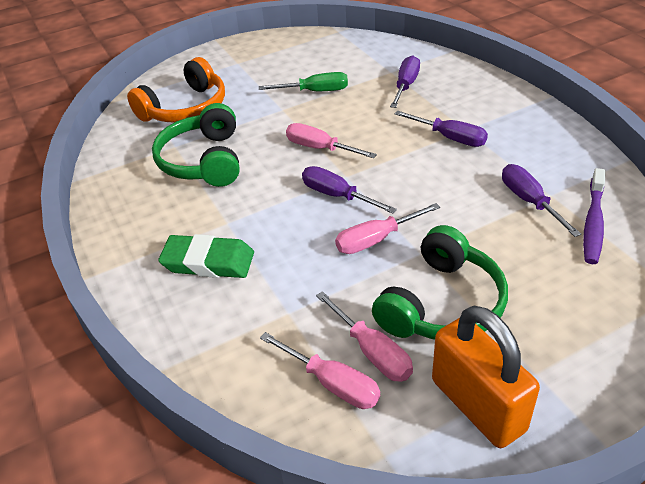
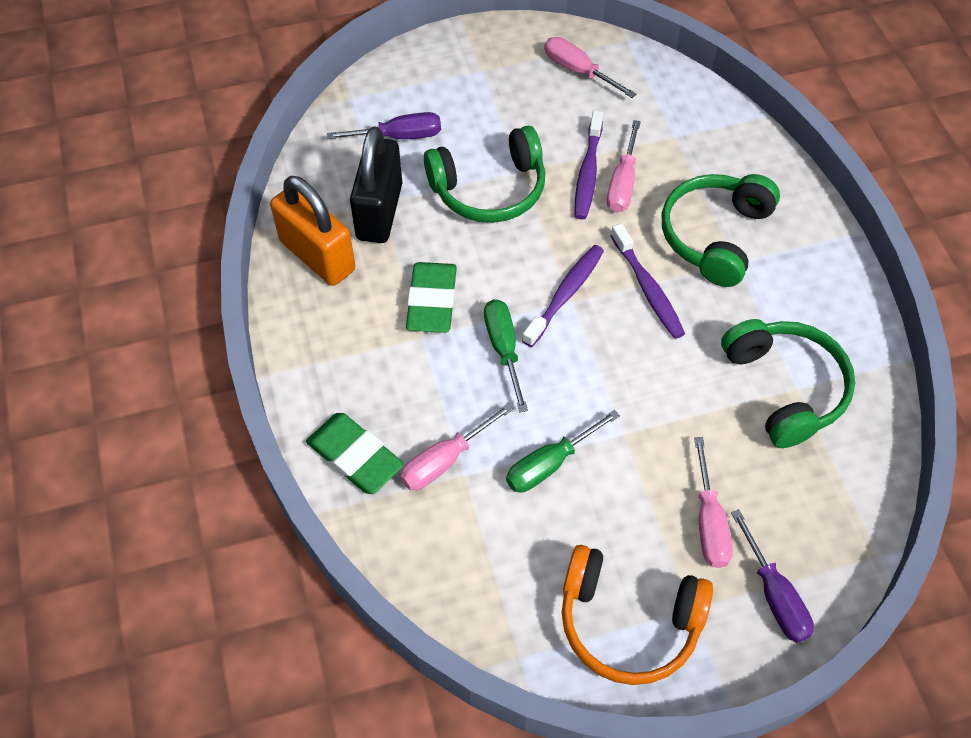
black padlock: 0 -> 1
green eraser: 1 -> 2
green headphones: 2 -> 3
green screwdriver: 1 -> 2
purple screwdriver: 4 -> 2
purple toothbrush: 1 -> 3

